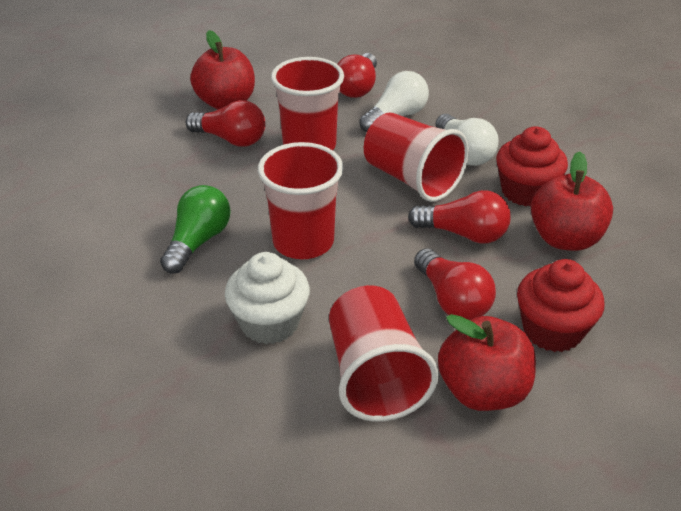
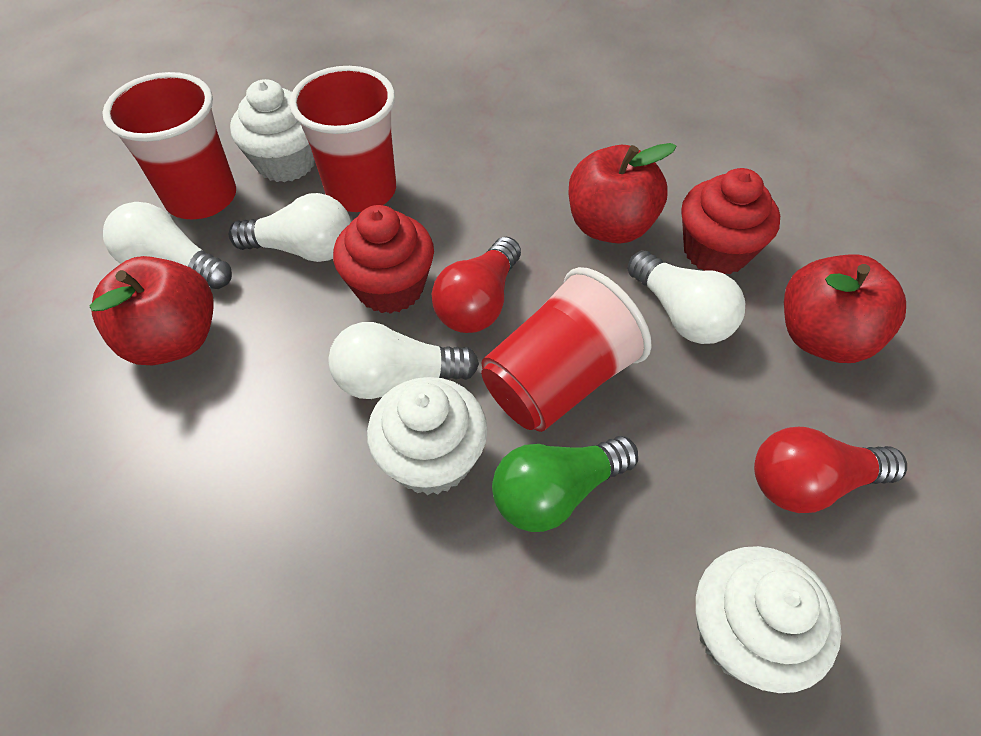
red cup: 4 -> 3
red light bulb: 4 -> 2
white cupcake: 1 -> 3
white light bulb: 2 -> 4

